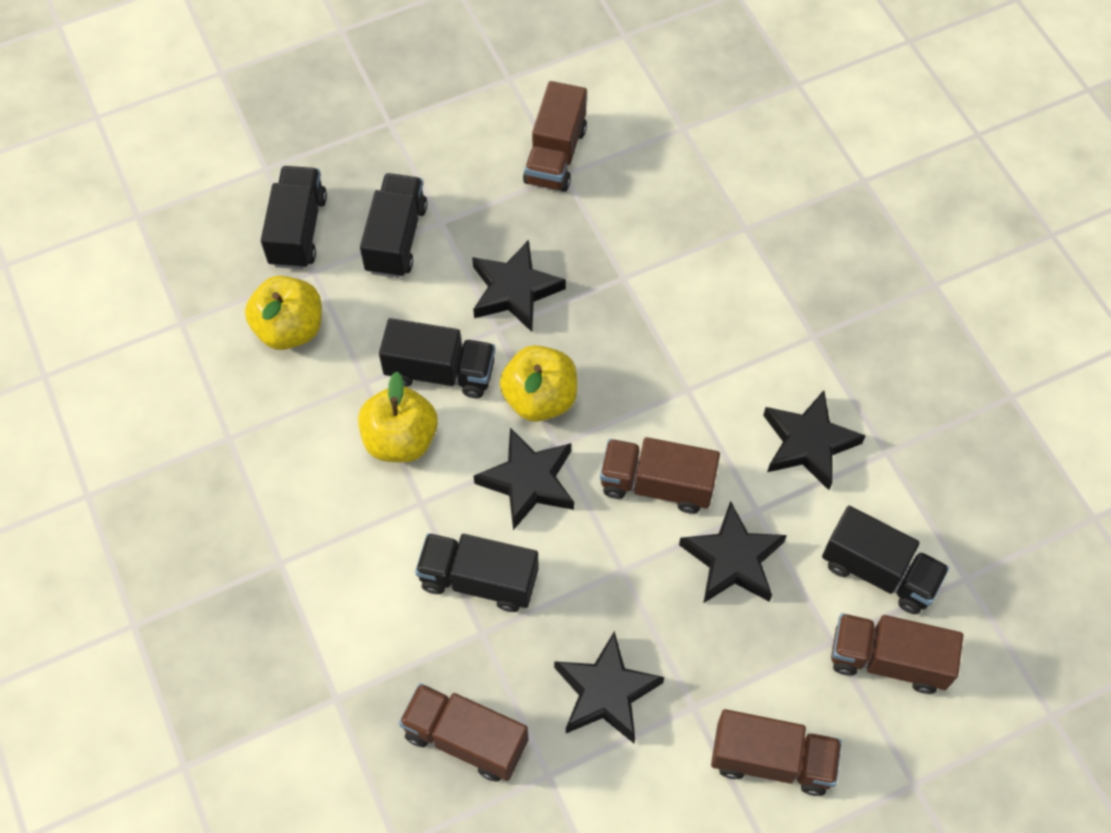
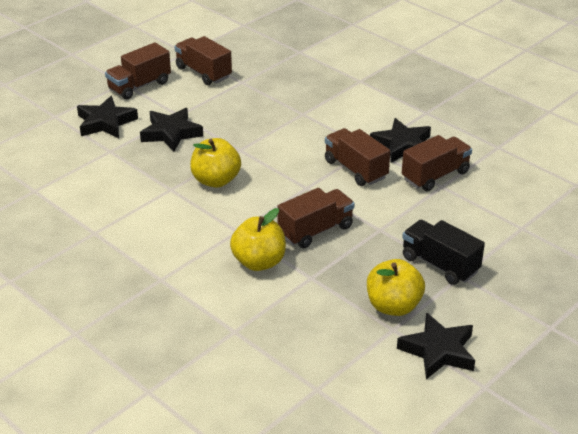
black star: 5 -> 4
black truck: 5 -> 1

